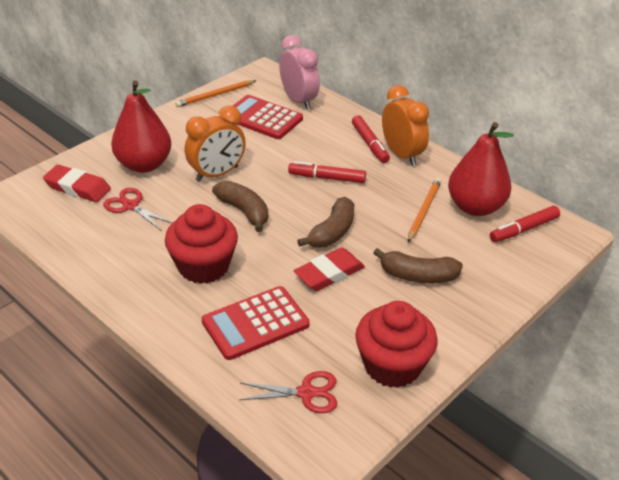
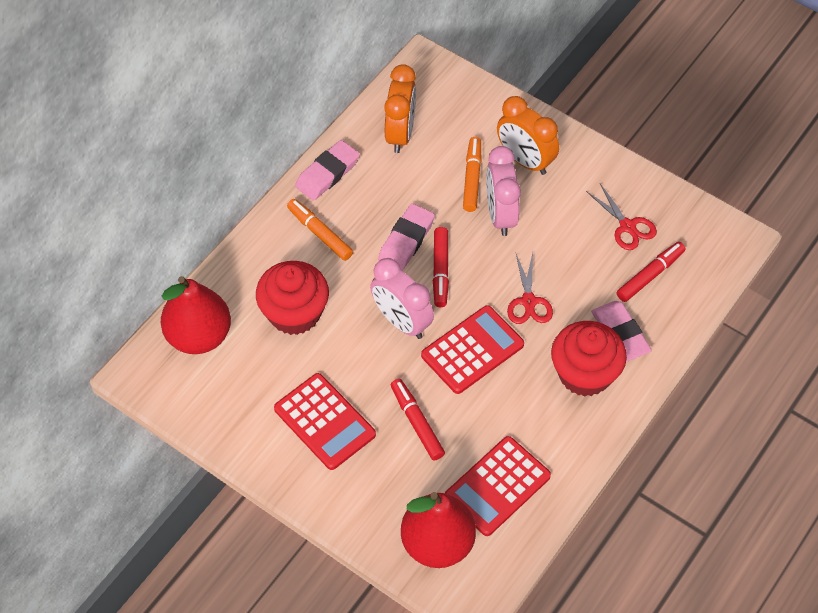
brown banana: 3 -> 0
orange marker: 0 -> 2
orange pencil: 2 -> 0
pink clock: 1 -> 2
pink eraser: 0 -> 3
red calculator: 2 -> 3
red eraser: 2 -> 0

